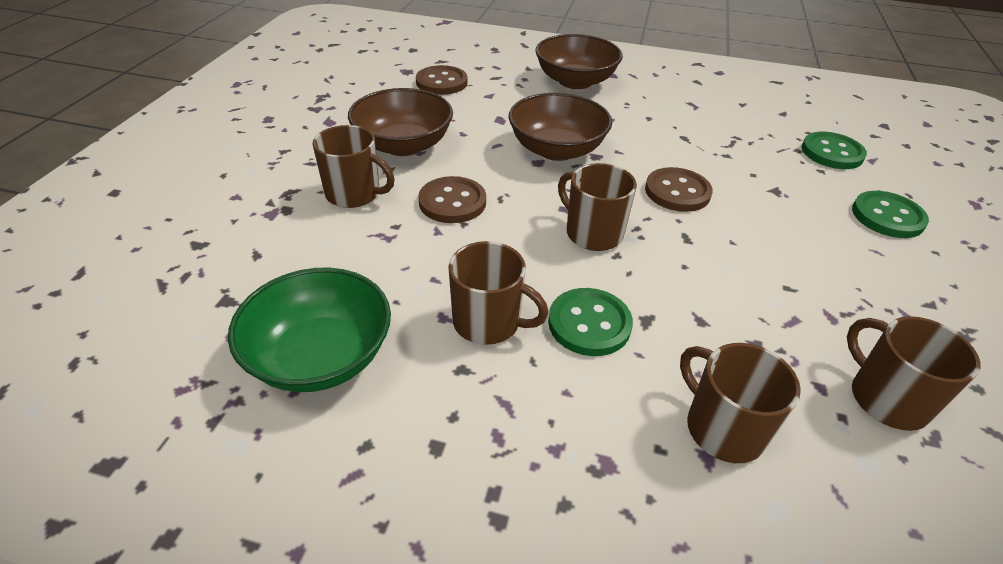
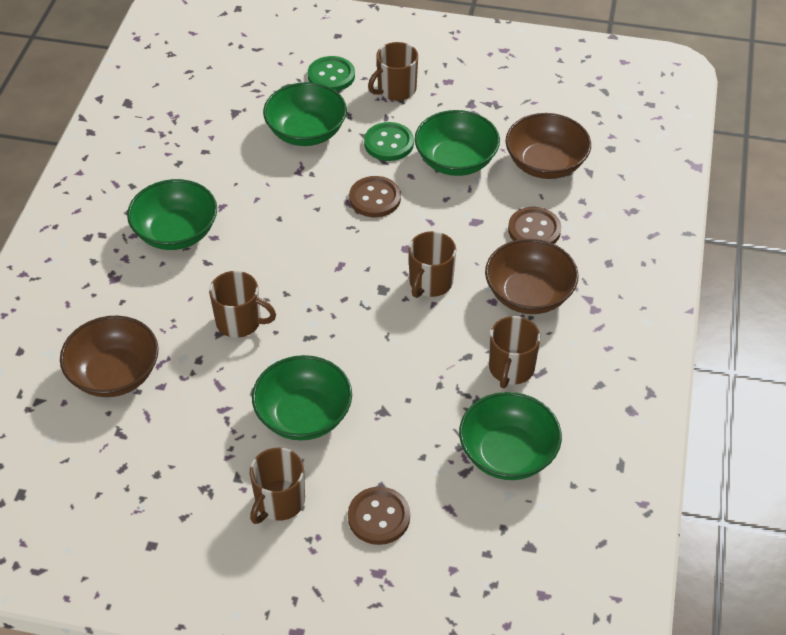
green bowl: 1 -> 5
green button: 3 -> 2

